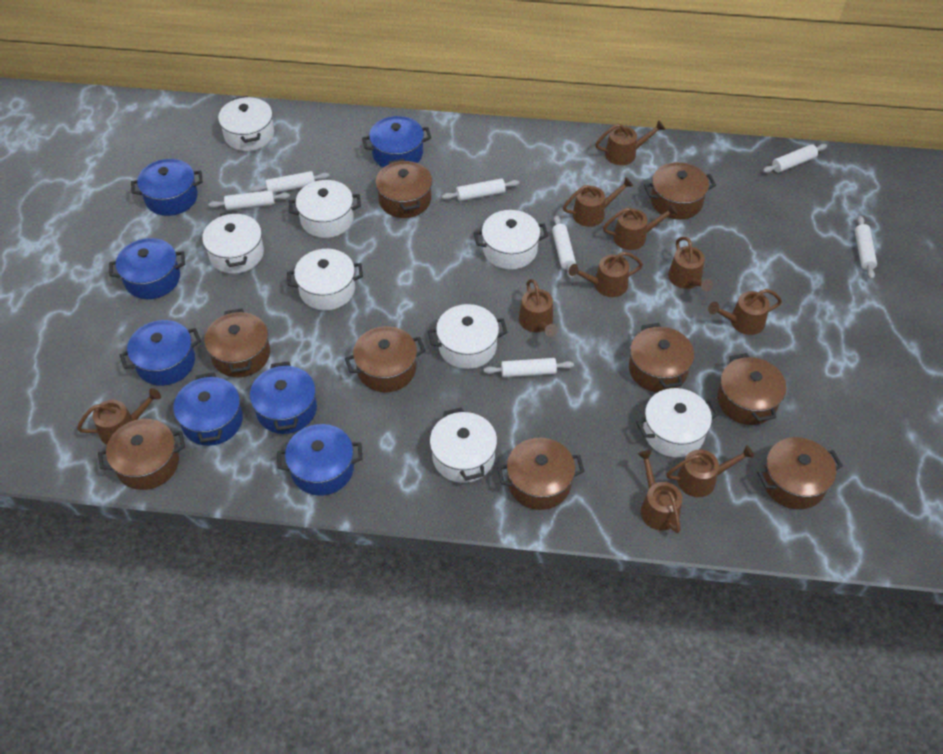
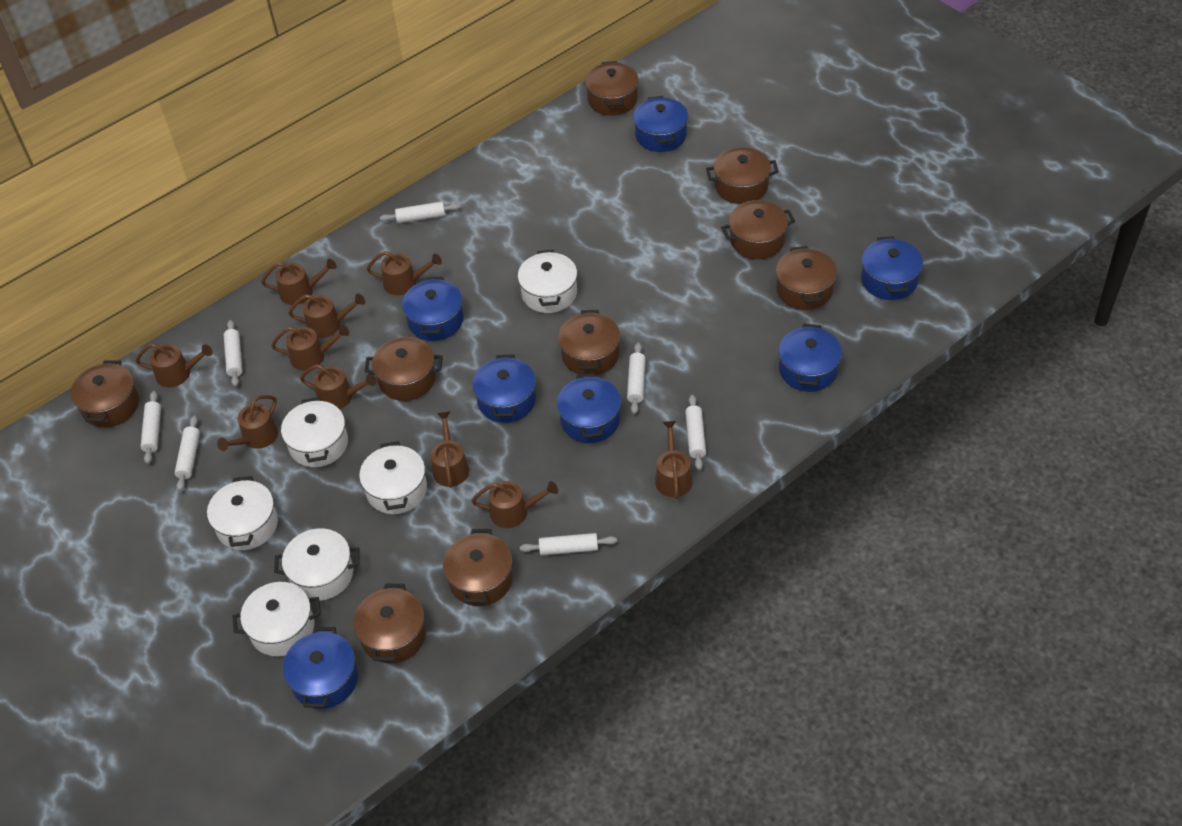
white pot: 8 -> 6

